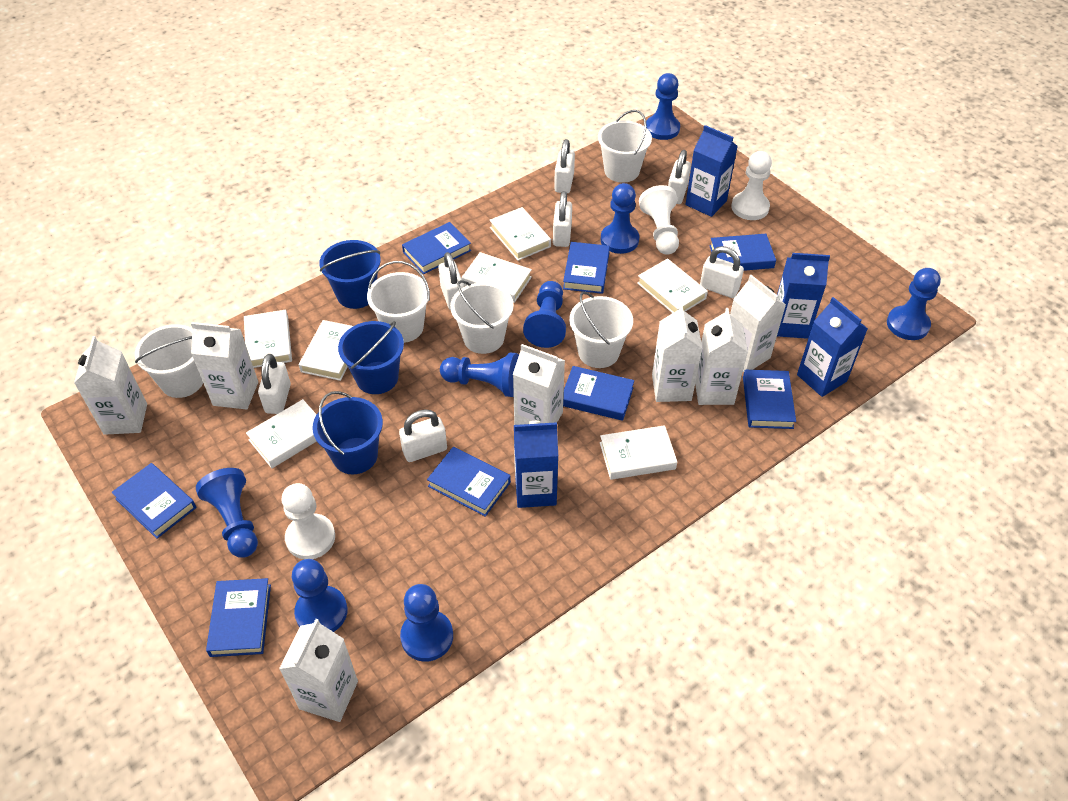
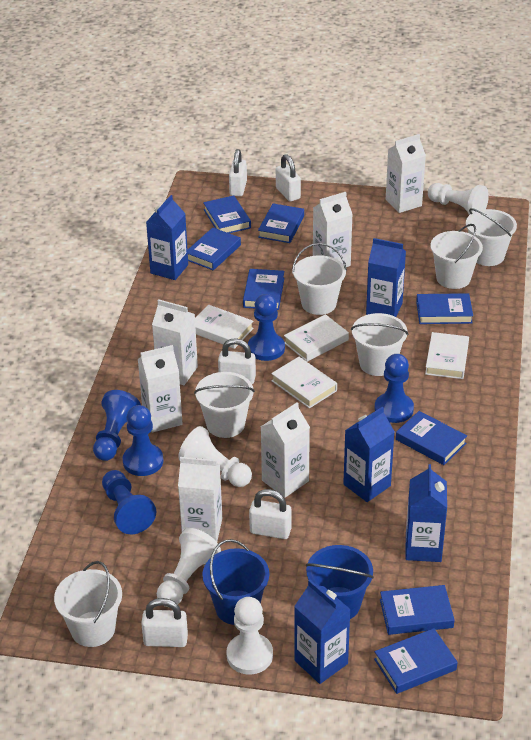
blue bucket: 3 -> 2
blue carton: 4 -> 5
blue pawn: 8 -> 5
white book: 7 -> 4
white bucket: 5 -> 6
white carton: 7 -> 6
white padlock: 7 -> 5
white pawn: 3 -> 4

